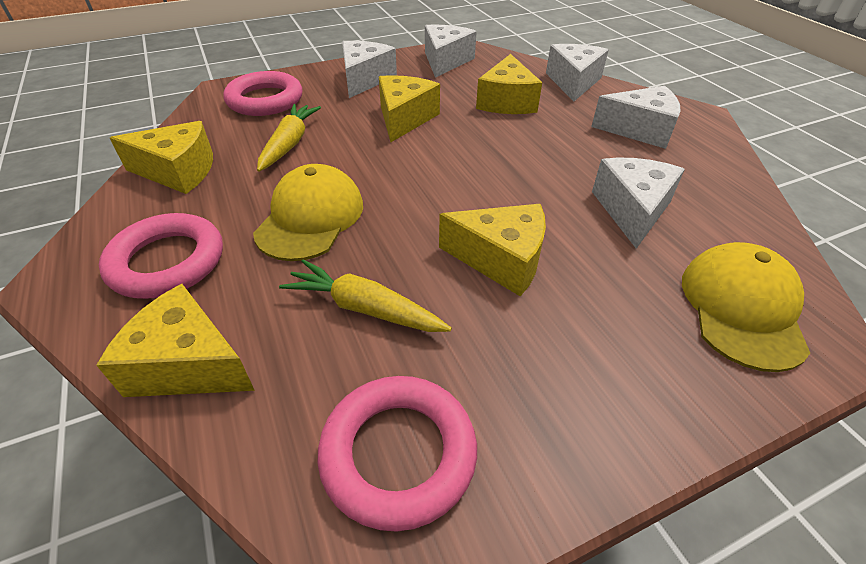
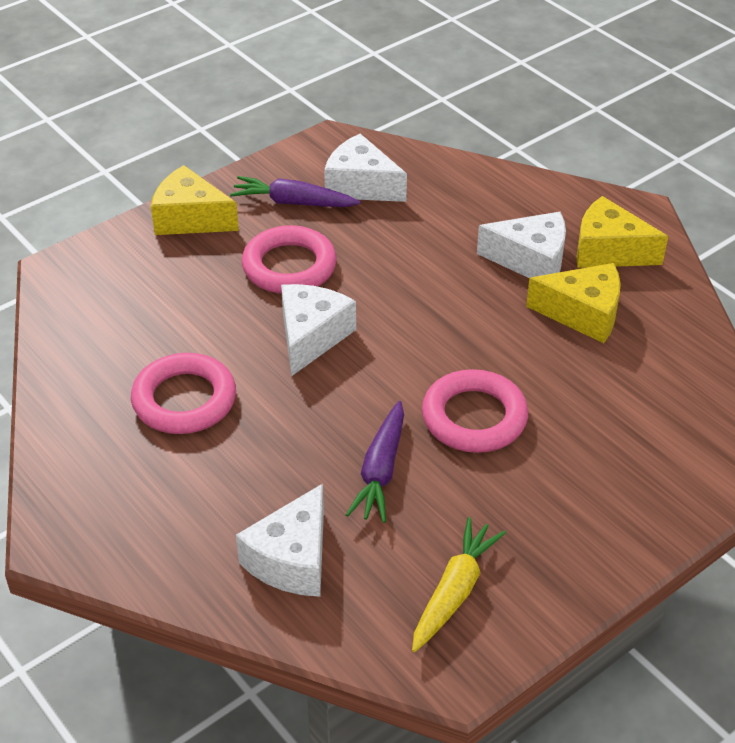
purple carrot: 0 -> 2
white cheese: 5 -> 4
yellow cap: 2 -> 0
yellow carrot: 2 -> 1
yellow cheese: 5 -> 3

